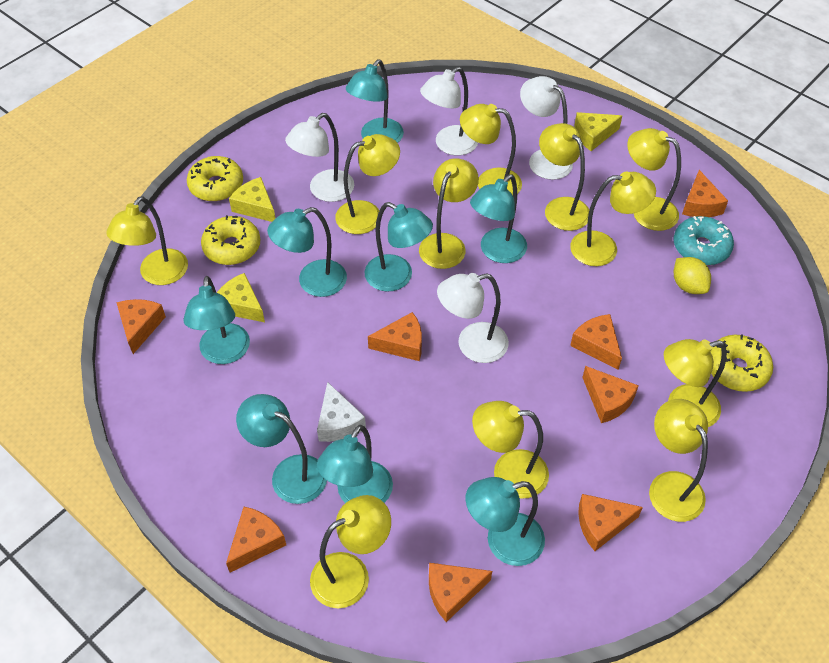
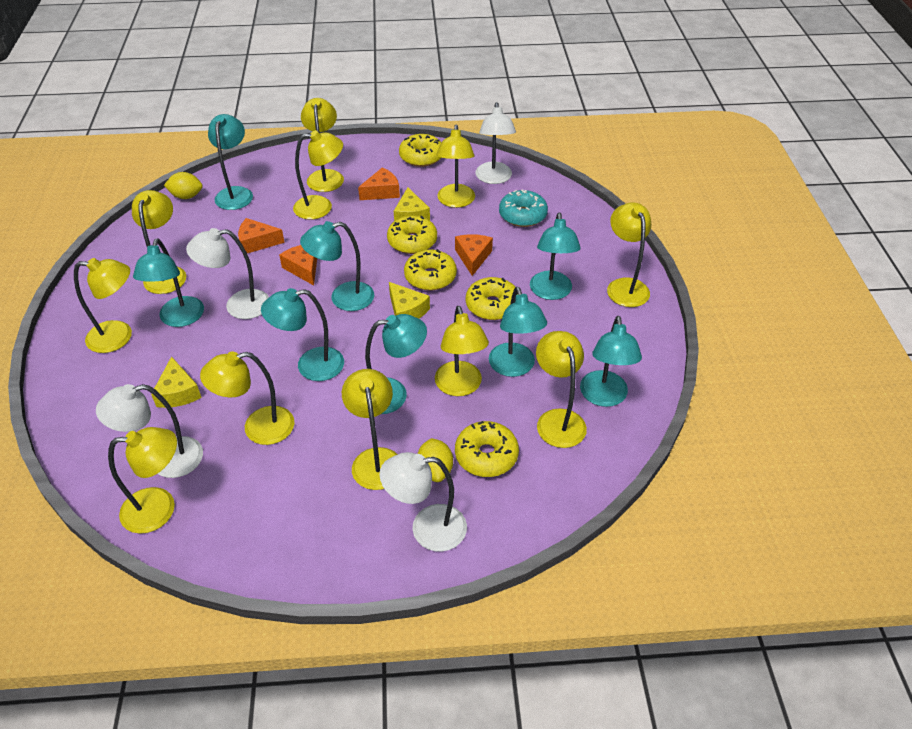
orange cheese: 8 -> 4
white cheese: 1 -> 0
yellow donut: 3 -> 5
yellow lemon: 1 -> 2

